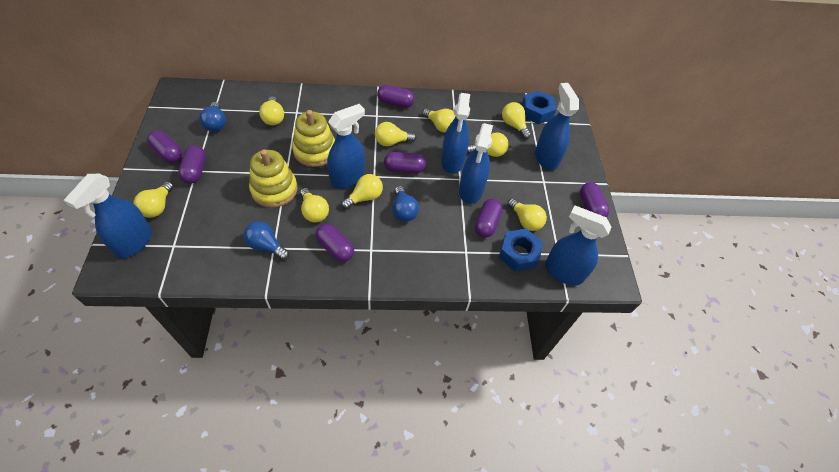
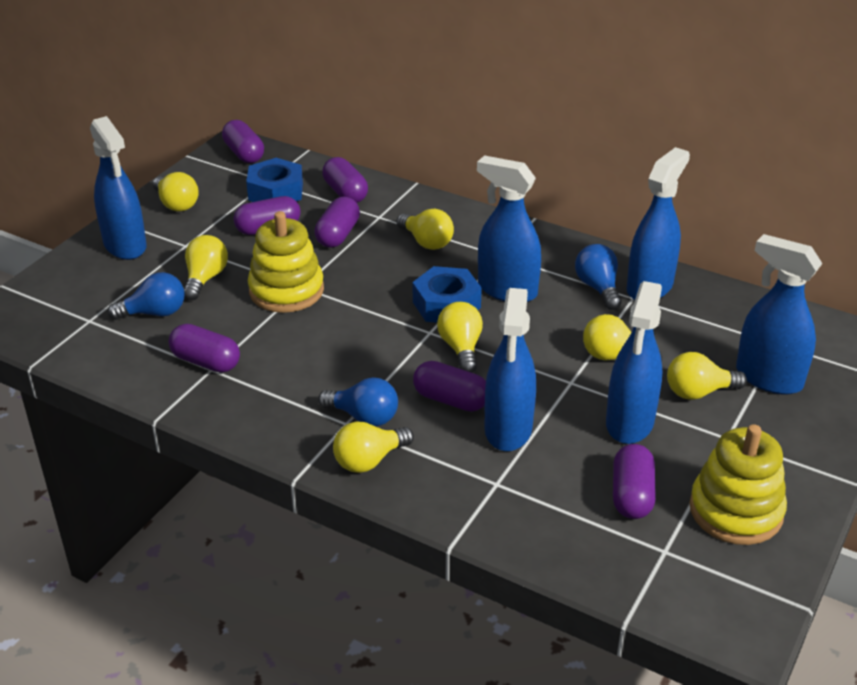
yellow light bulb: 9 -> 7

